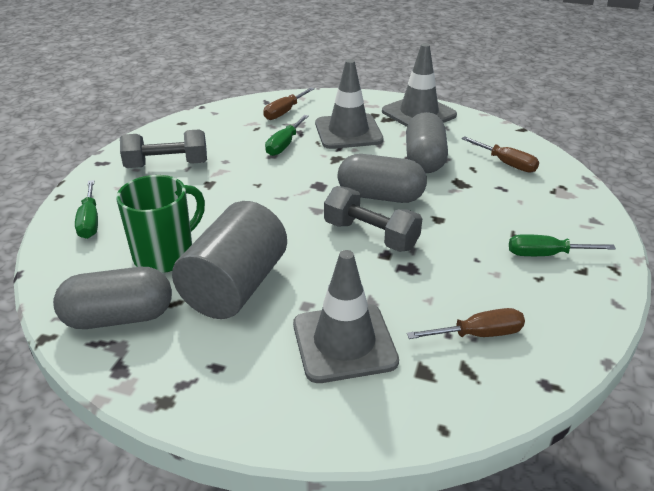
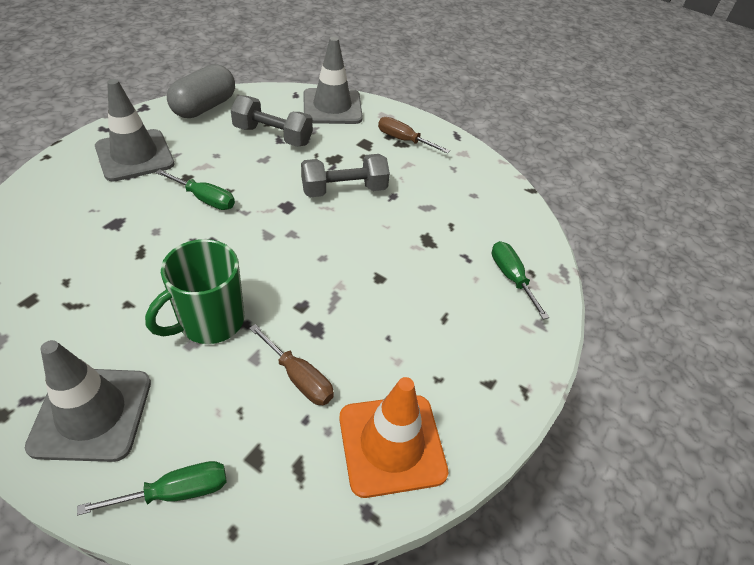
brown screwdriver: 3 -> 2
grey capsule: 3 -> 1
grey cylinder: 1 -> 0
orange traffic cone: 0 -> 1

